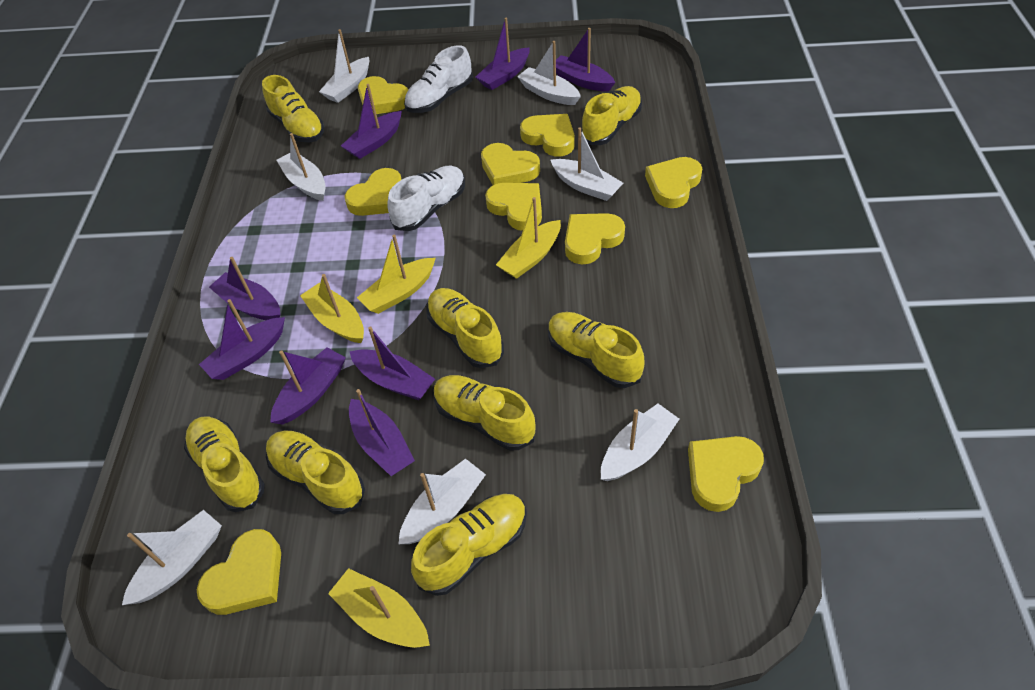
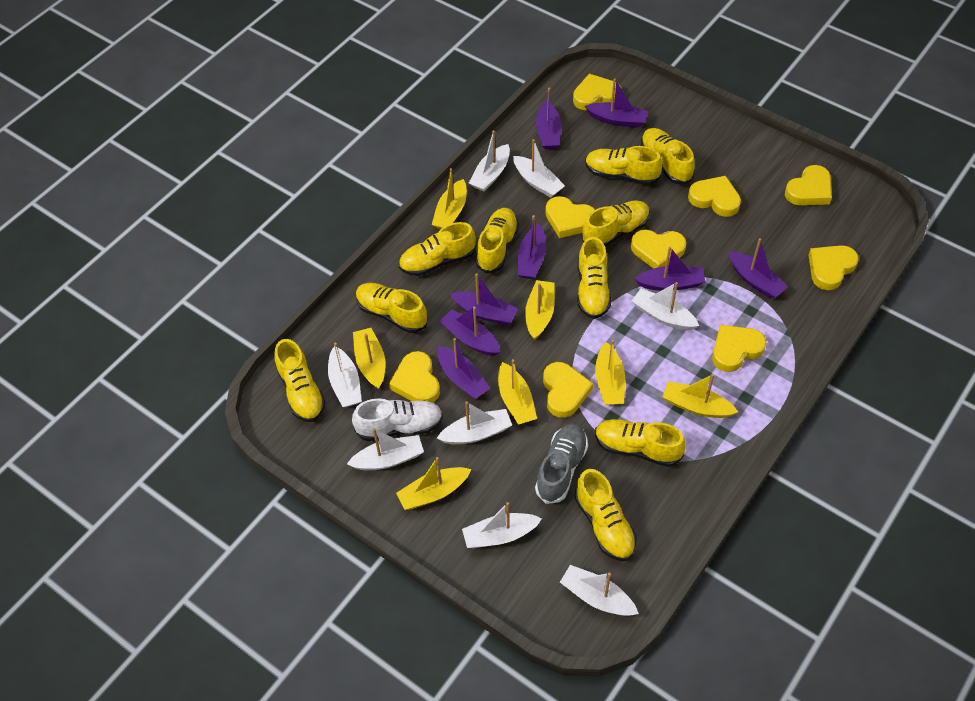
grey shoe: 0 -> 1
white boat: 7 -> 8
white shoe: 2 -> 1
yellow boat: 4 -> 7
yellow shoe: 8 -> 10

